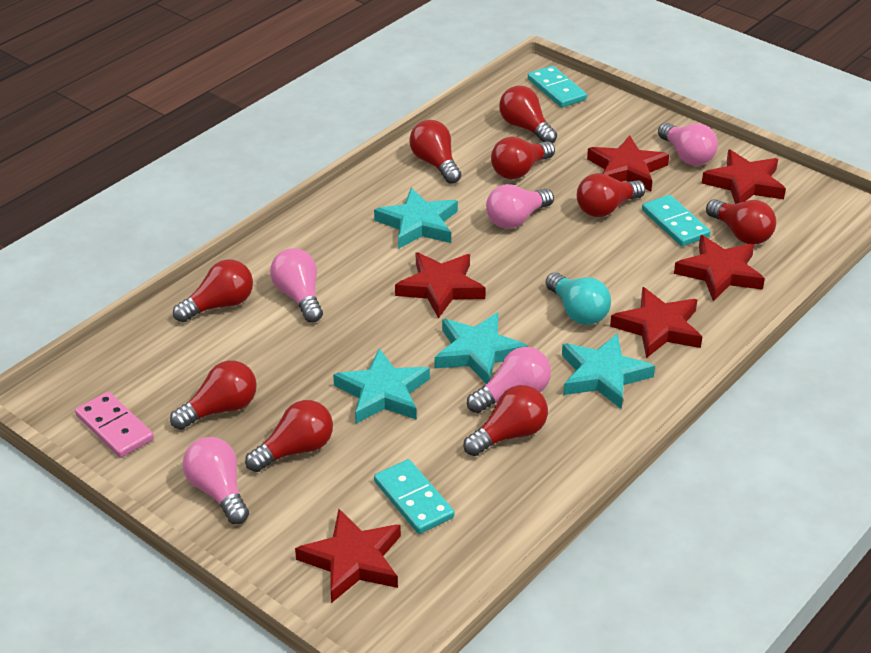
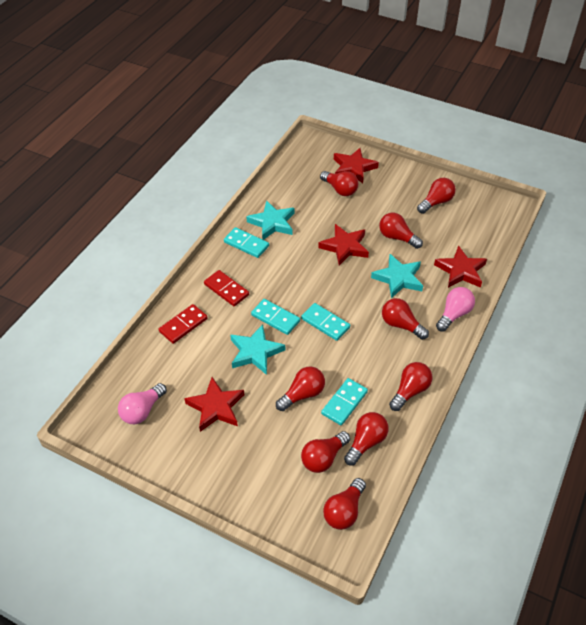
pink domino: 1 -> 0
pink light bulb: 5 -> 2
red domino: 0 -> 2
red star: 6 -> 4
turquoise domino: 3 -> 4
turquoise light bulb: 1 -> 0
turquoise star: 4 -> 3

